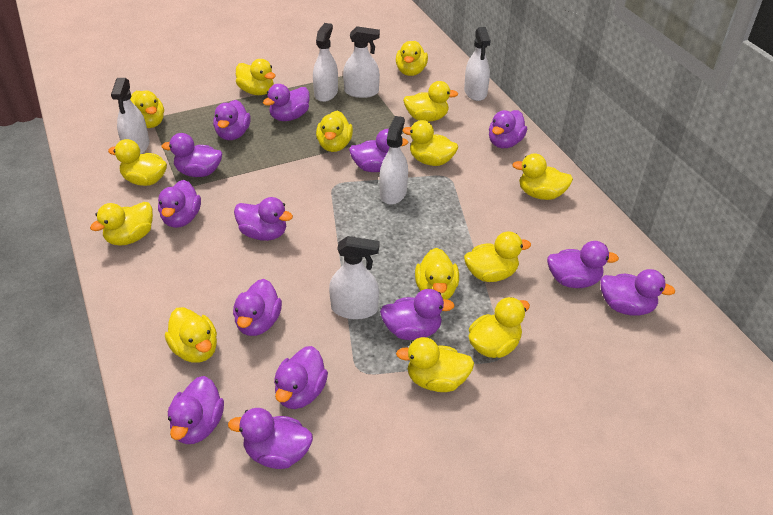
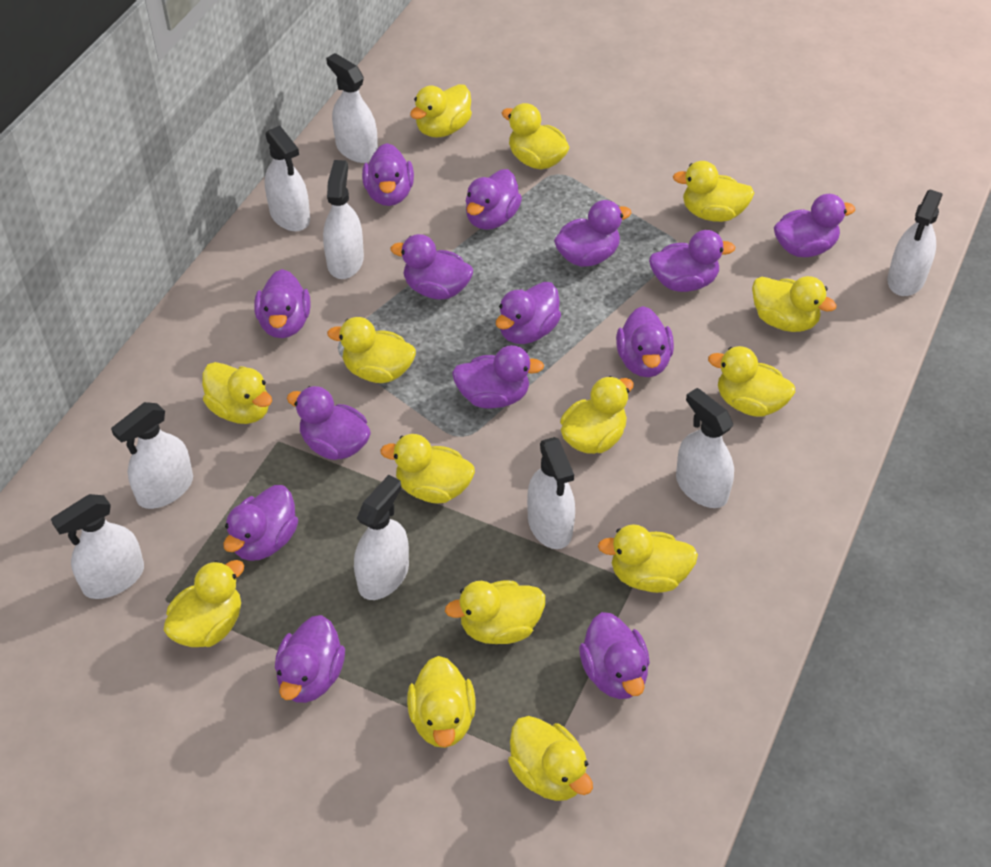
white spray bottle: 6 -> 9

